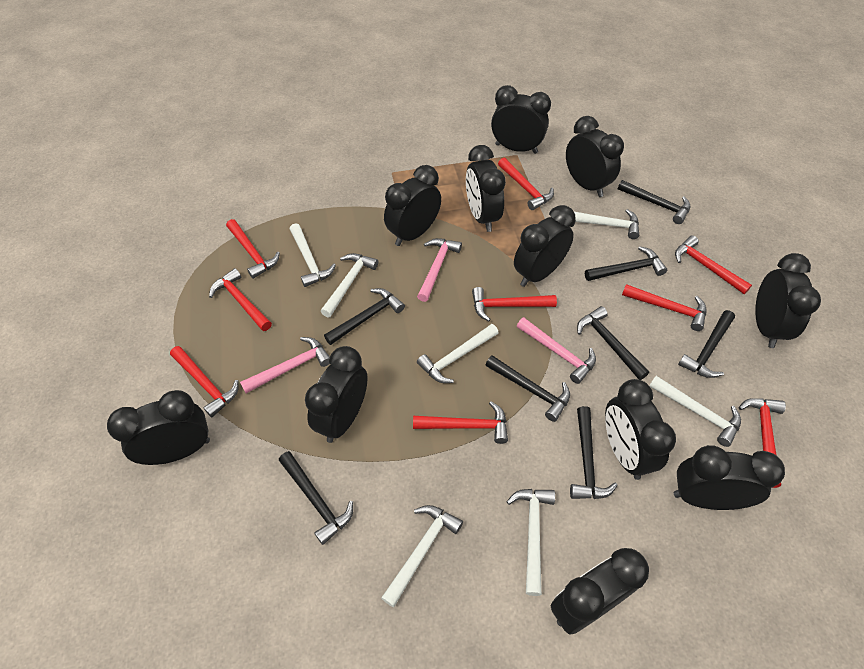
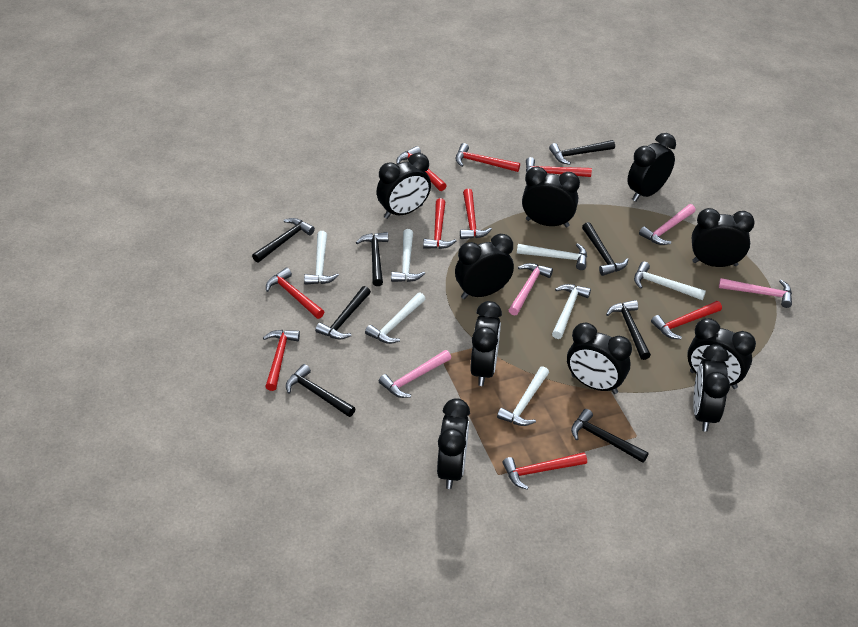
black clock: 11 -> 10
pink hammer: 3 -> 4

